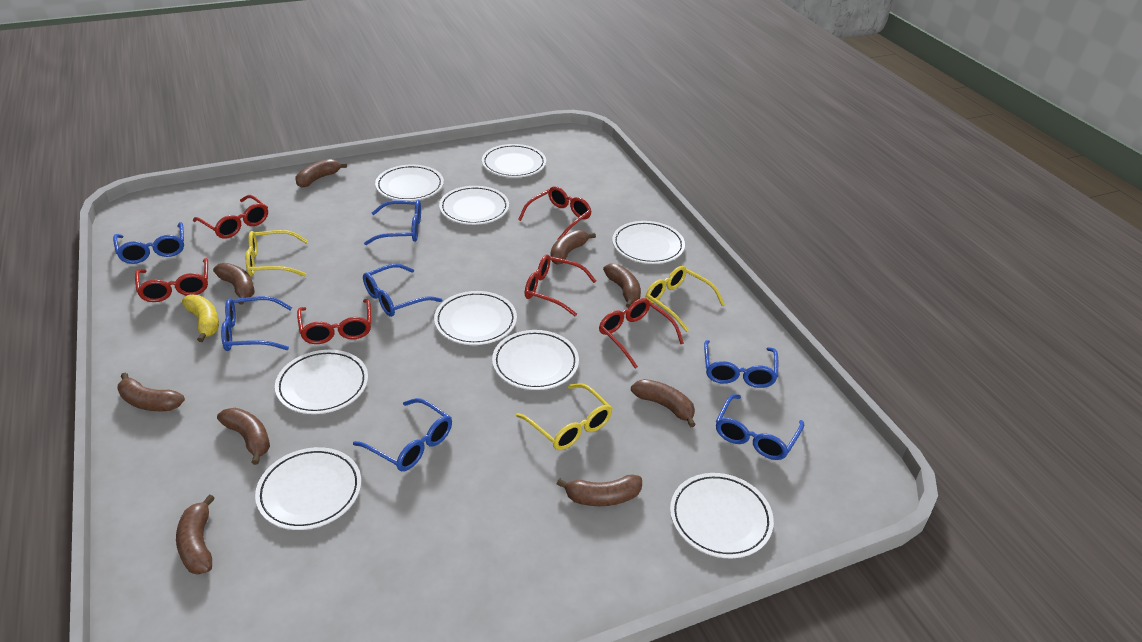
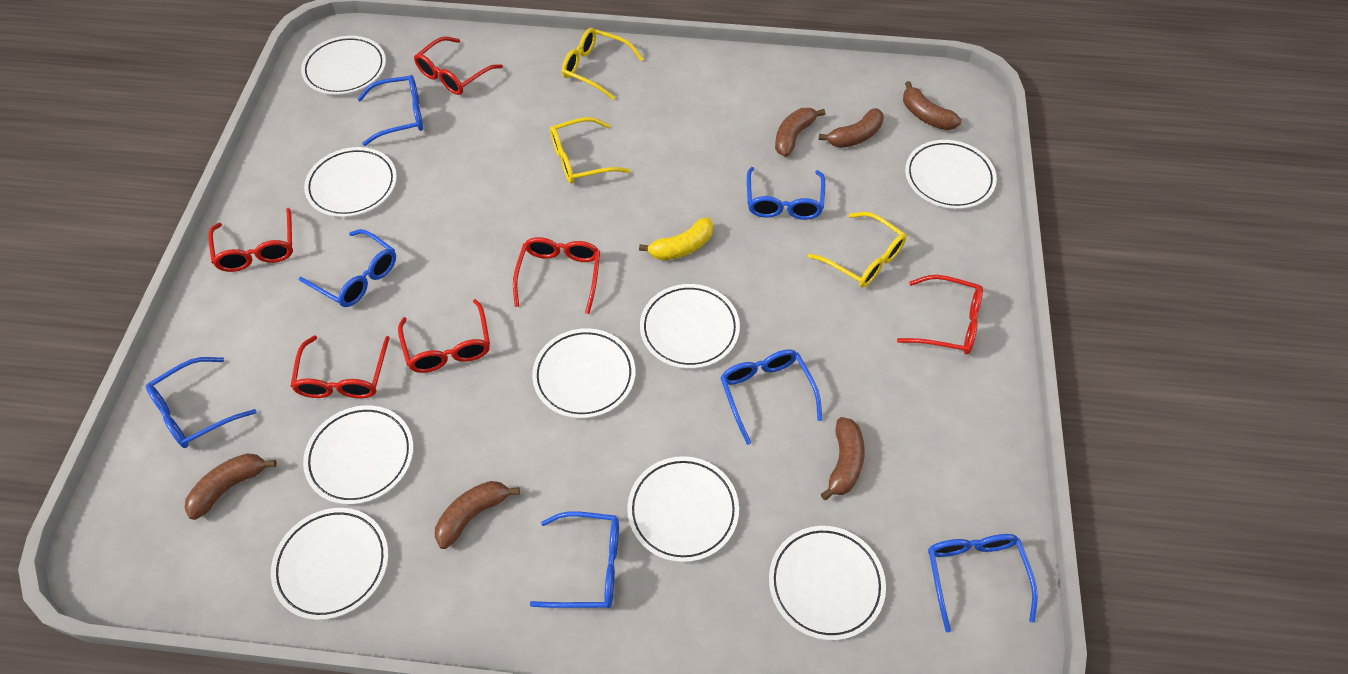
brown banana: 9 -> 6

